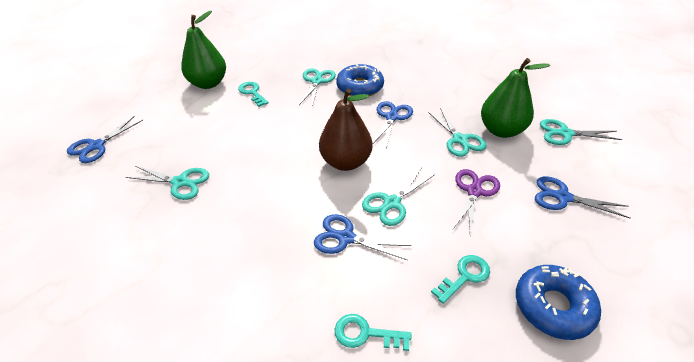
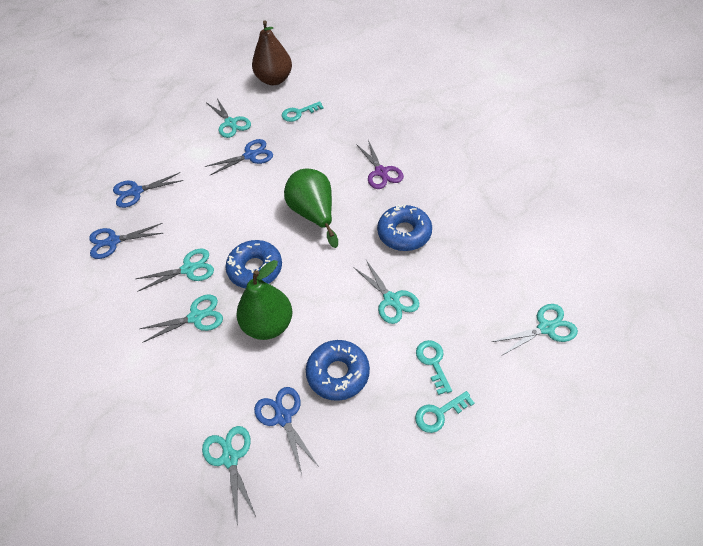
blue donut: 2 -> 3
turquoise scissors: 5 -> 6

